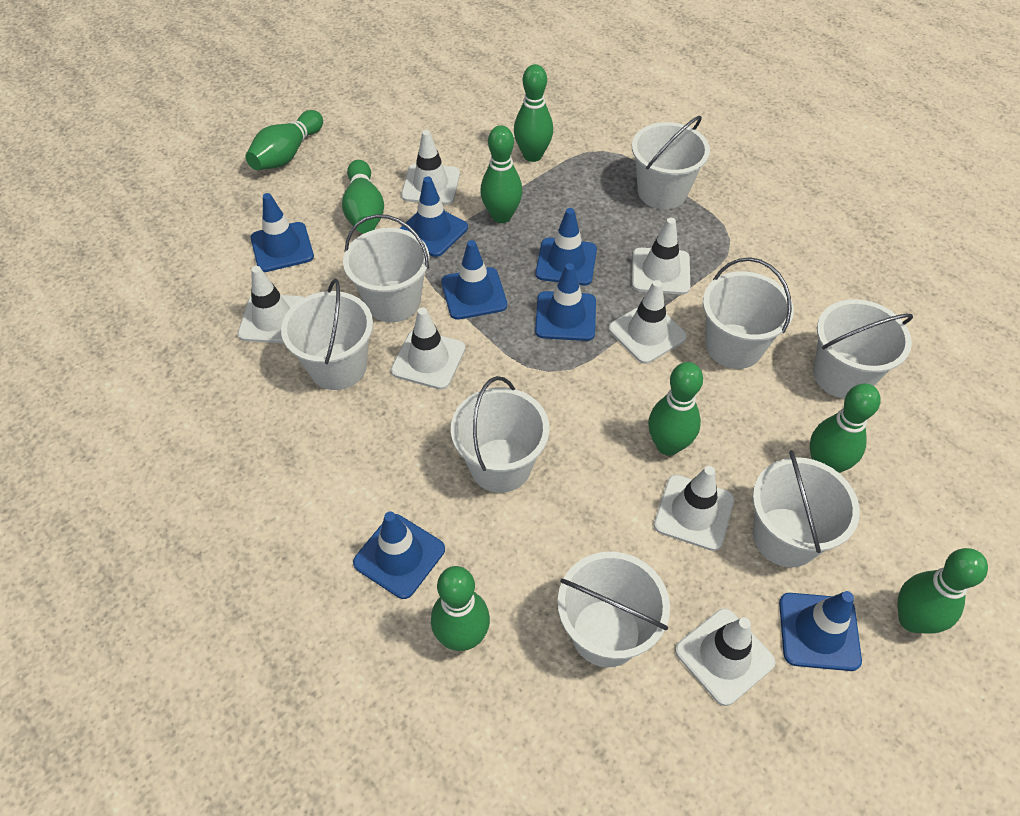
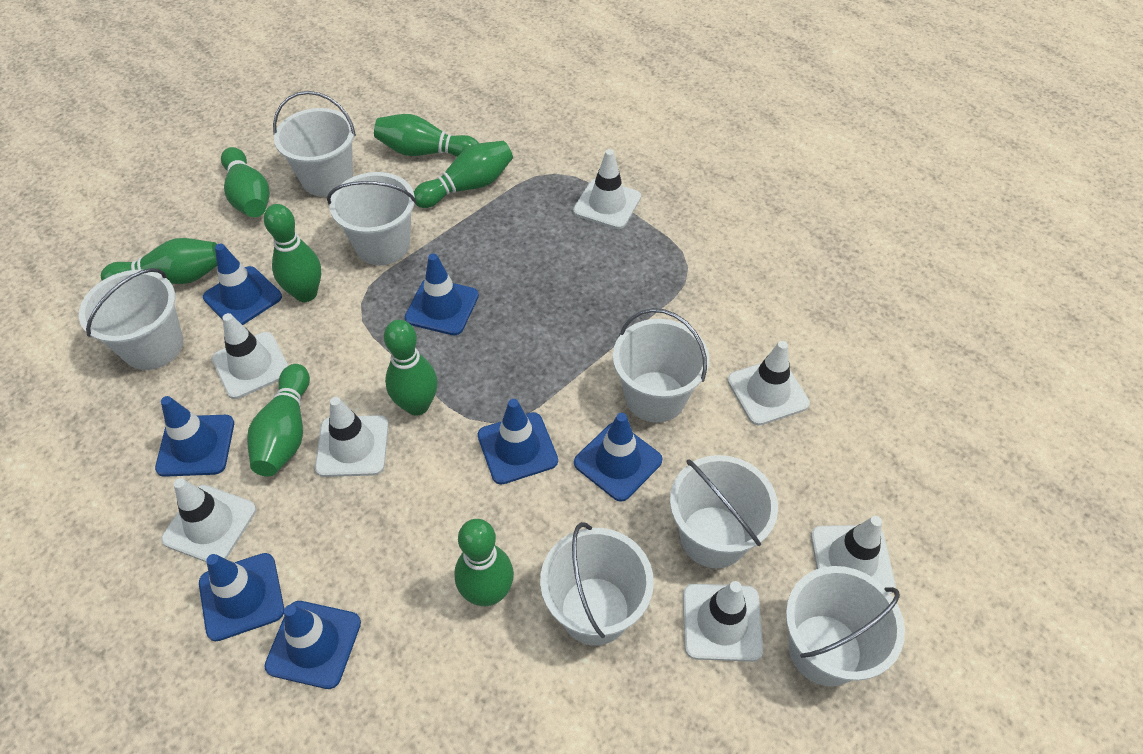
white bucket: 8 -> 7

